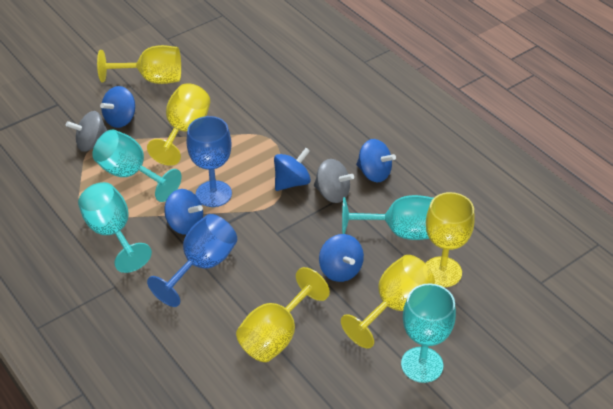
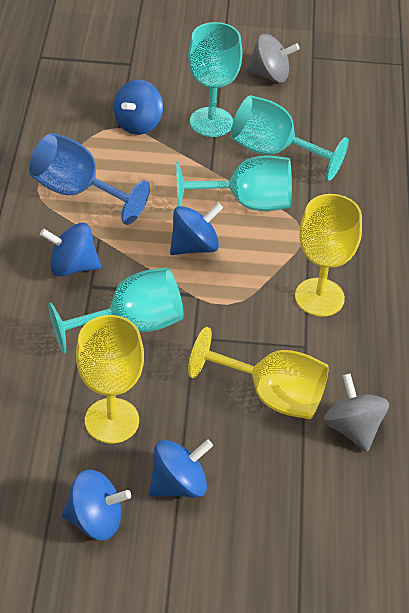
blue goblet: 2 -> 1
yellow goblet: 5 -> 3

